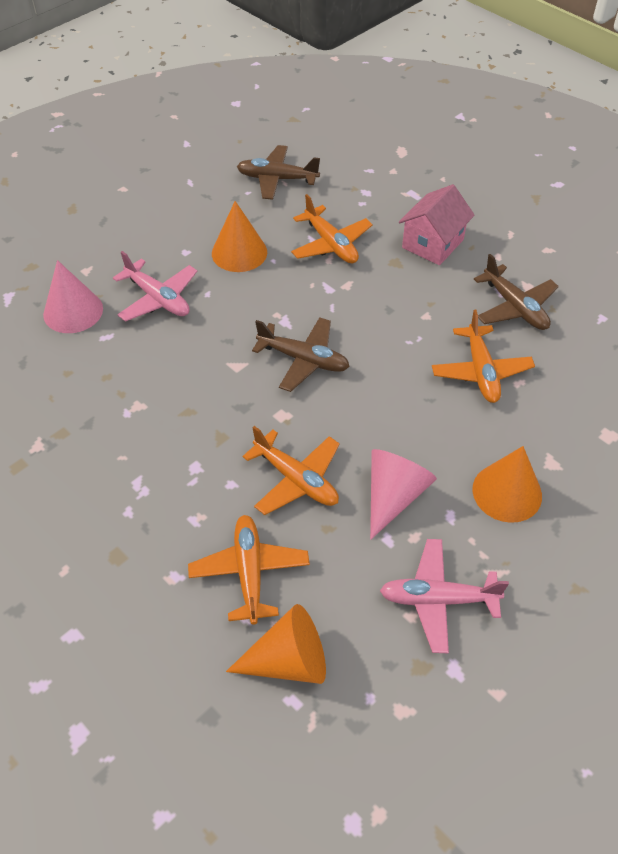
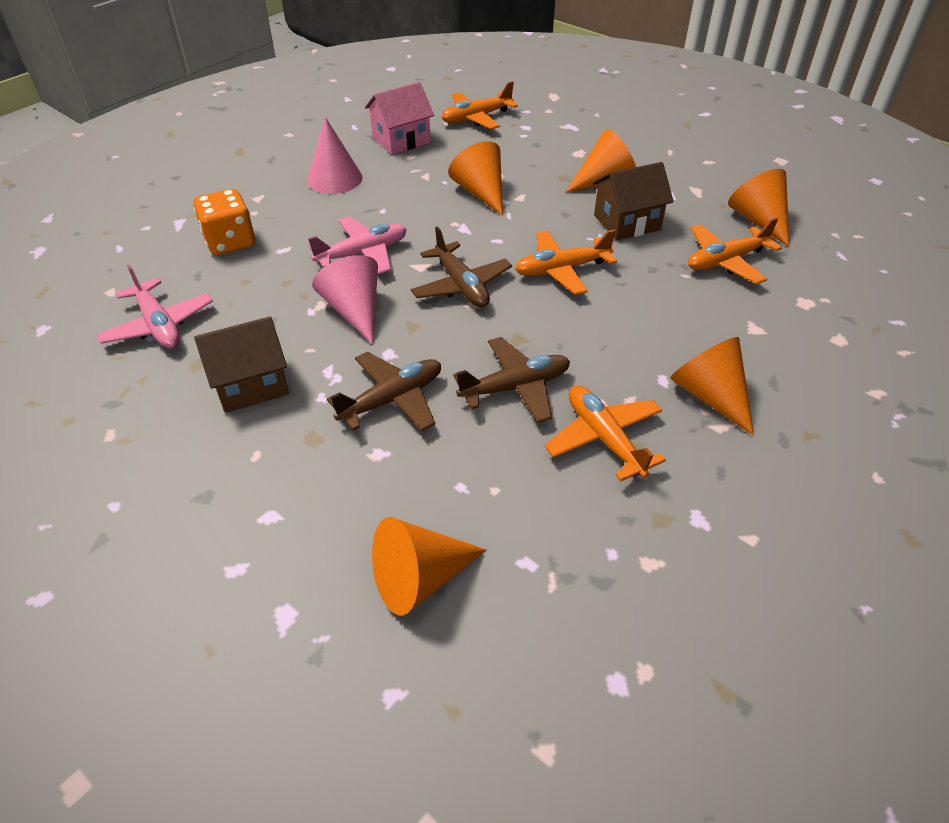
brown house: 0 -> 2
orange cone: 3 -> 5
orange dice: 0 -> 1

